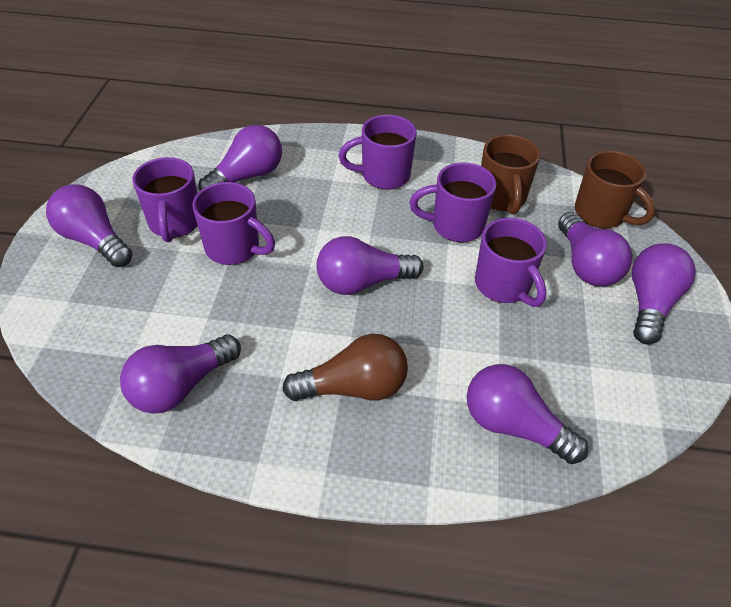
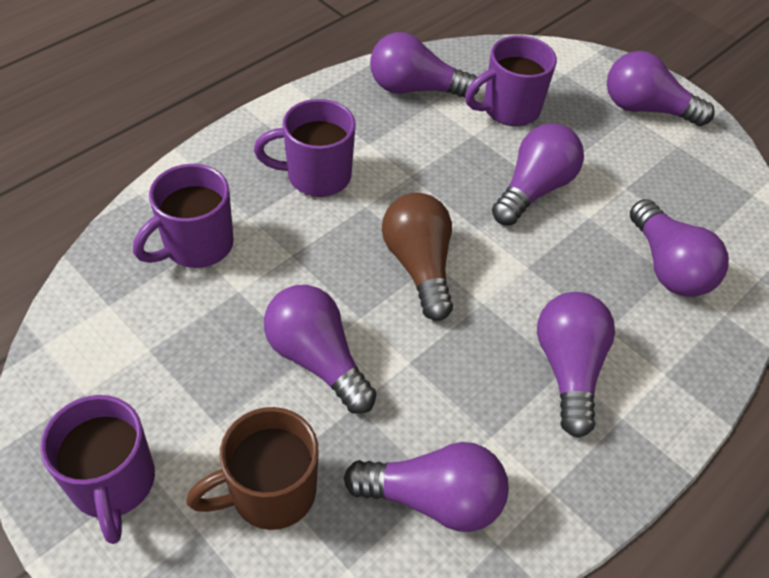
brown mug: 2 -> 1
purple mug: 5 -> 4

